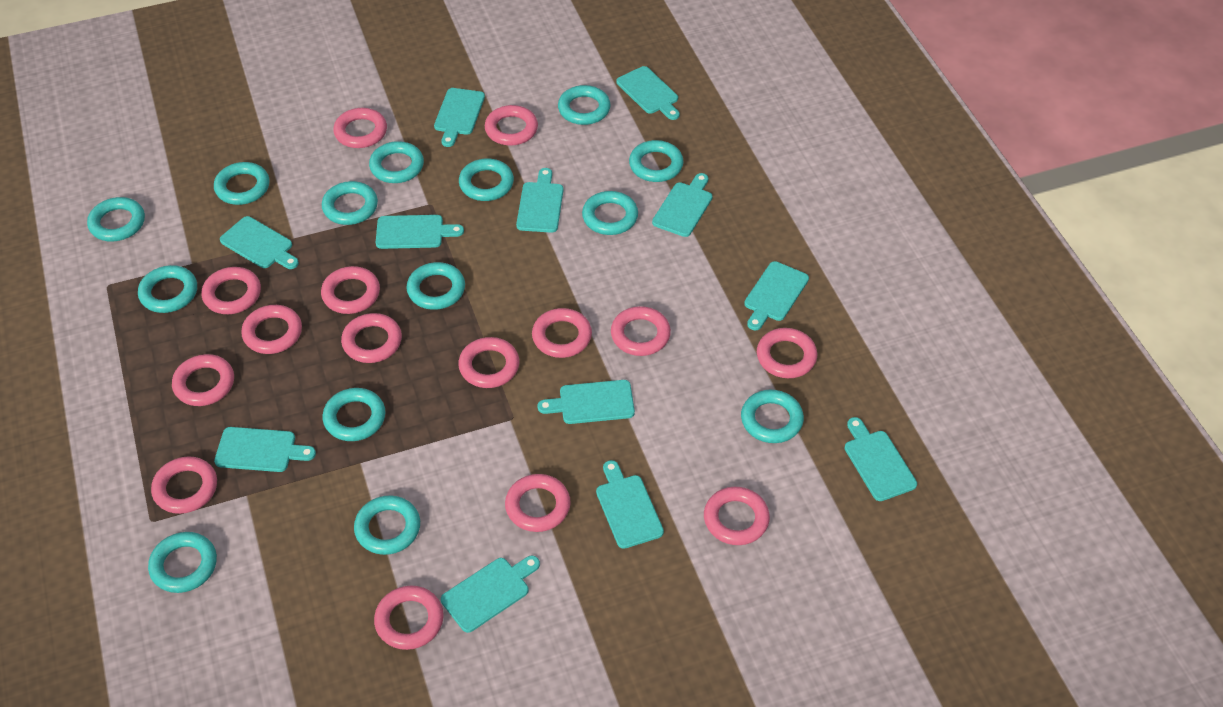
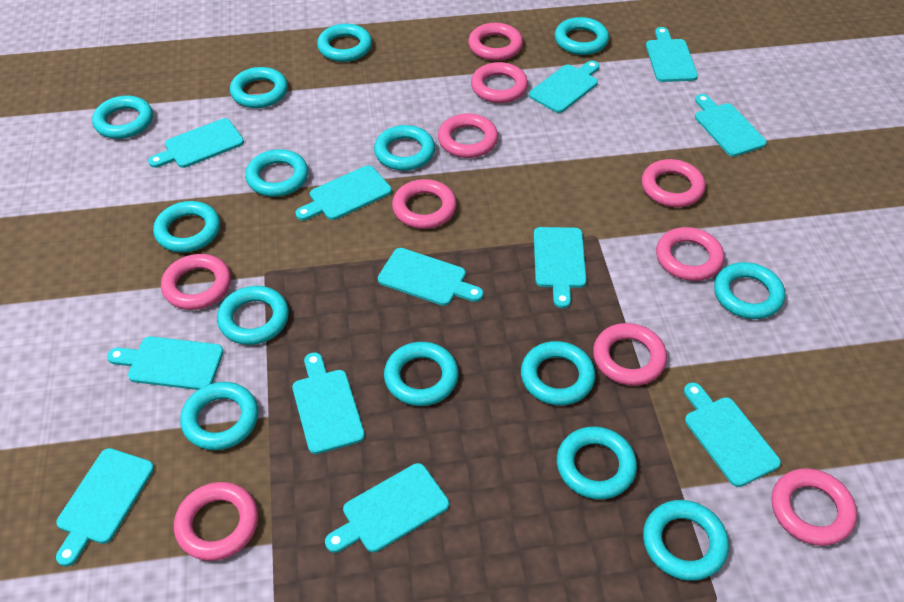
pink ring: 15 -> 10

